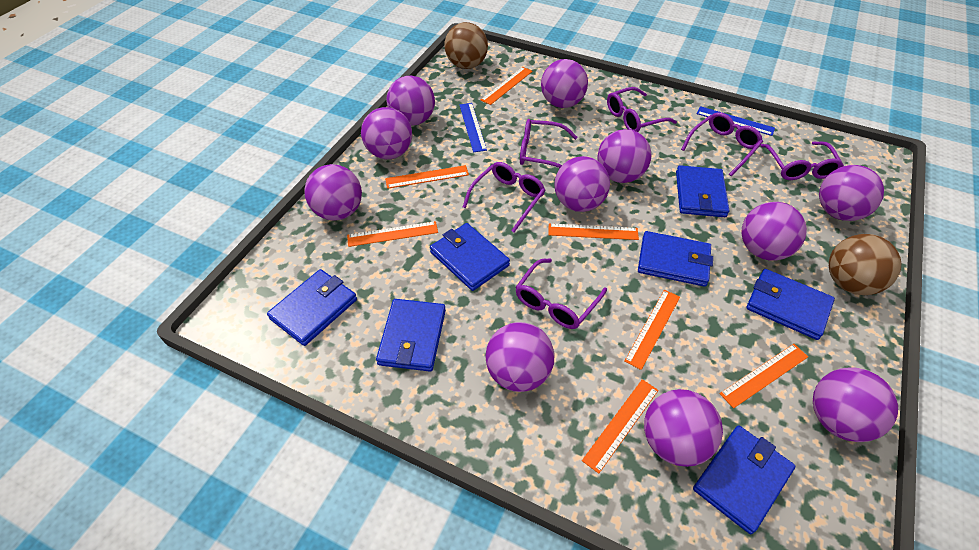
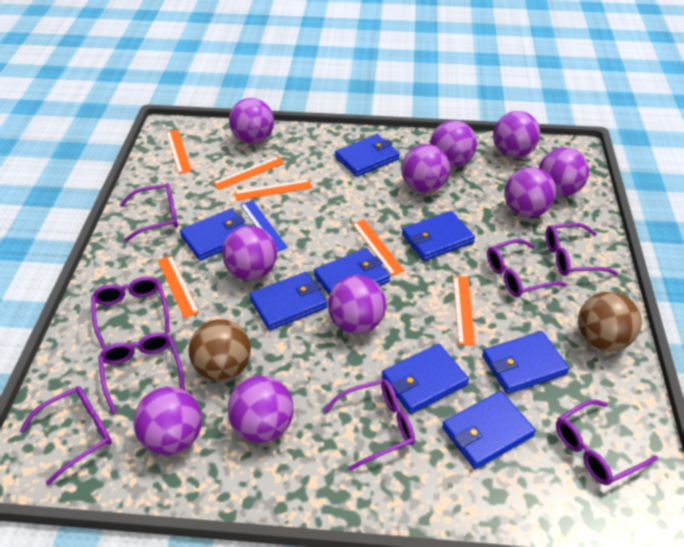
blue ruler: 2 -> 1
blue wallet: 7 -> 8
orange ruler: 7 -> 6
purple ball: 11 -> 10
purple glasses: 6 -> 8

